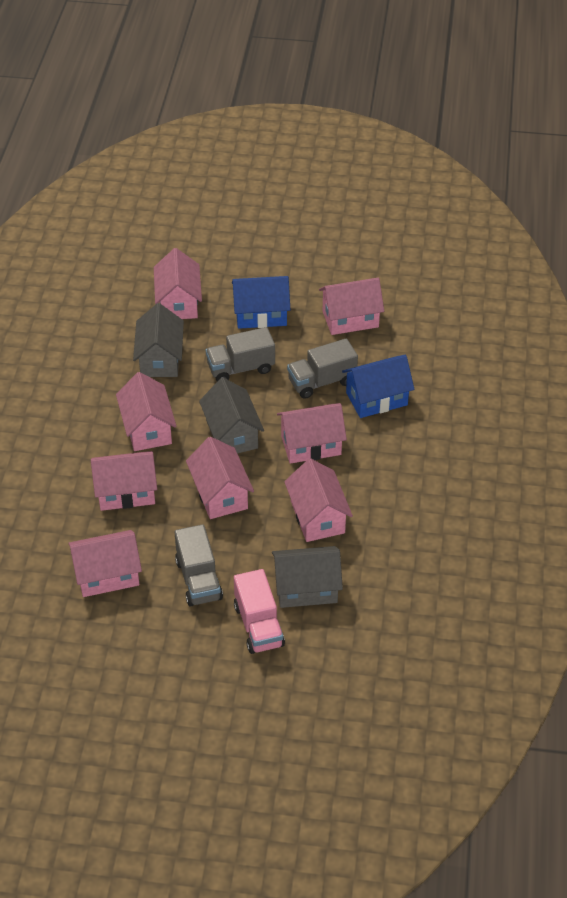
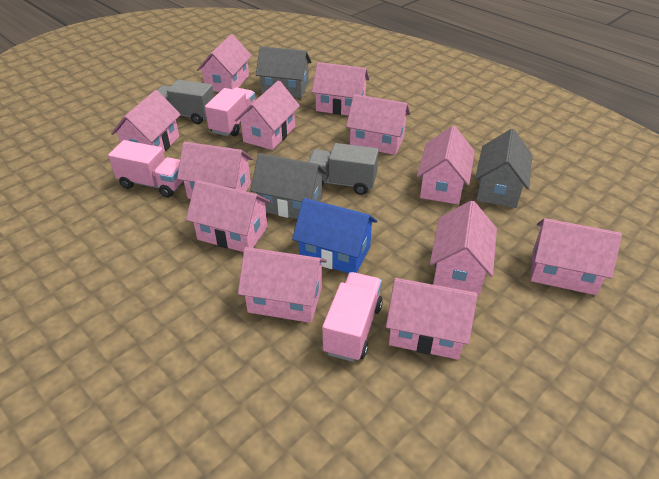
blue house: 2 -> 1
grey truck: 3 -> 2
pink house: 8 -> 12
pink truck: 1 -> 3

